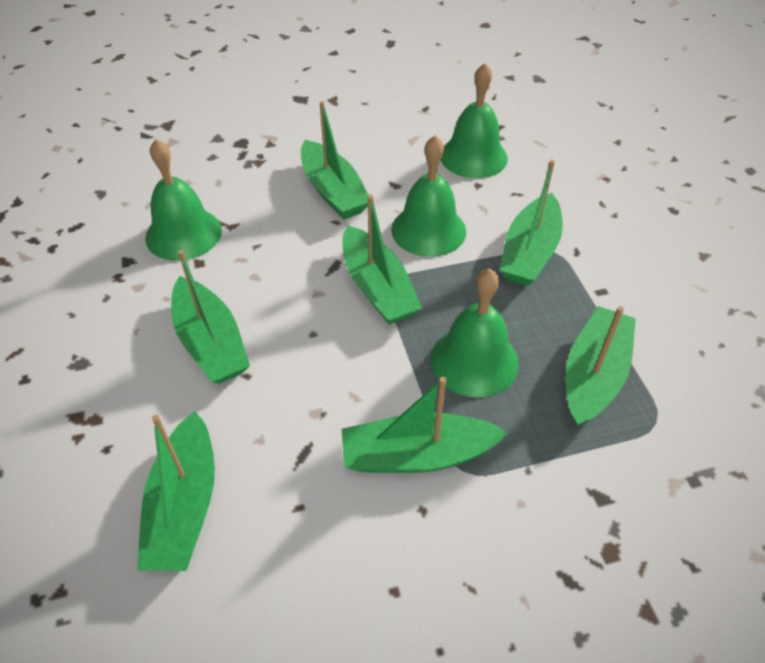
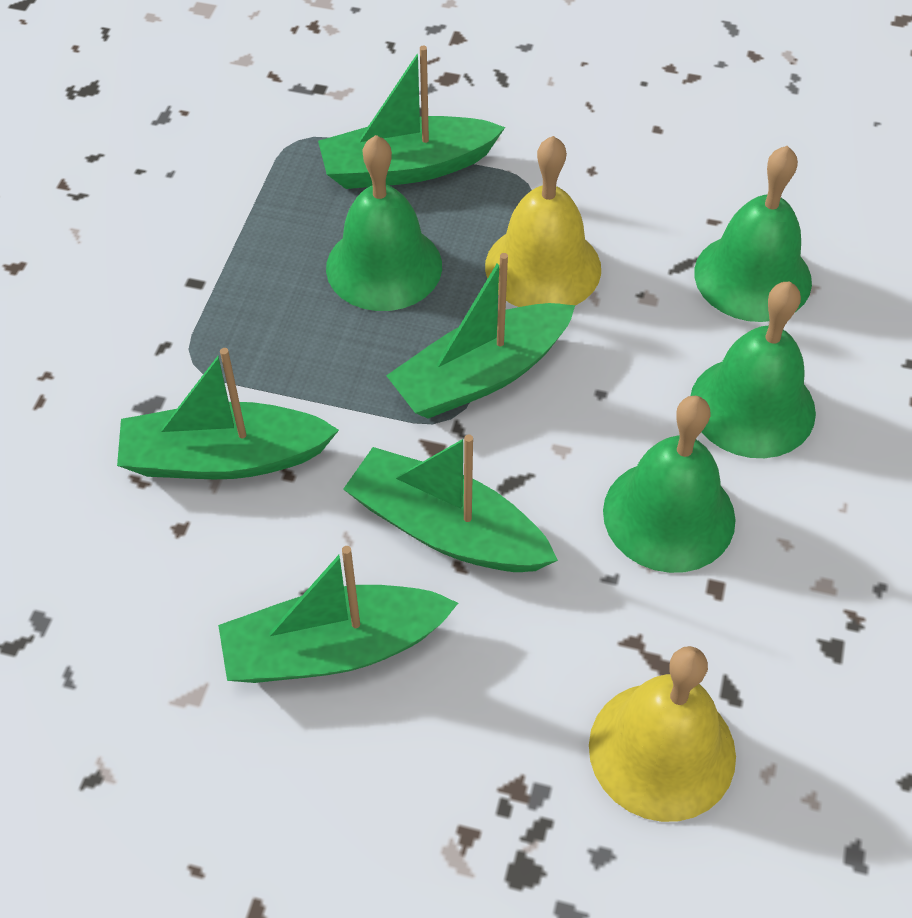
green boat: 7 -> 5
yellow bell: 0 -> 2

